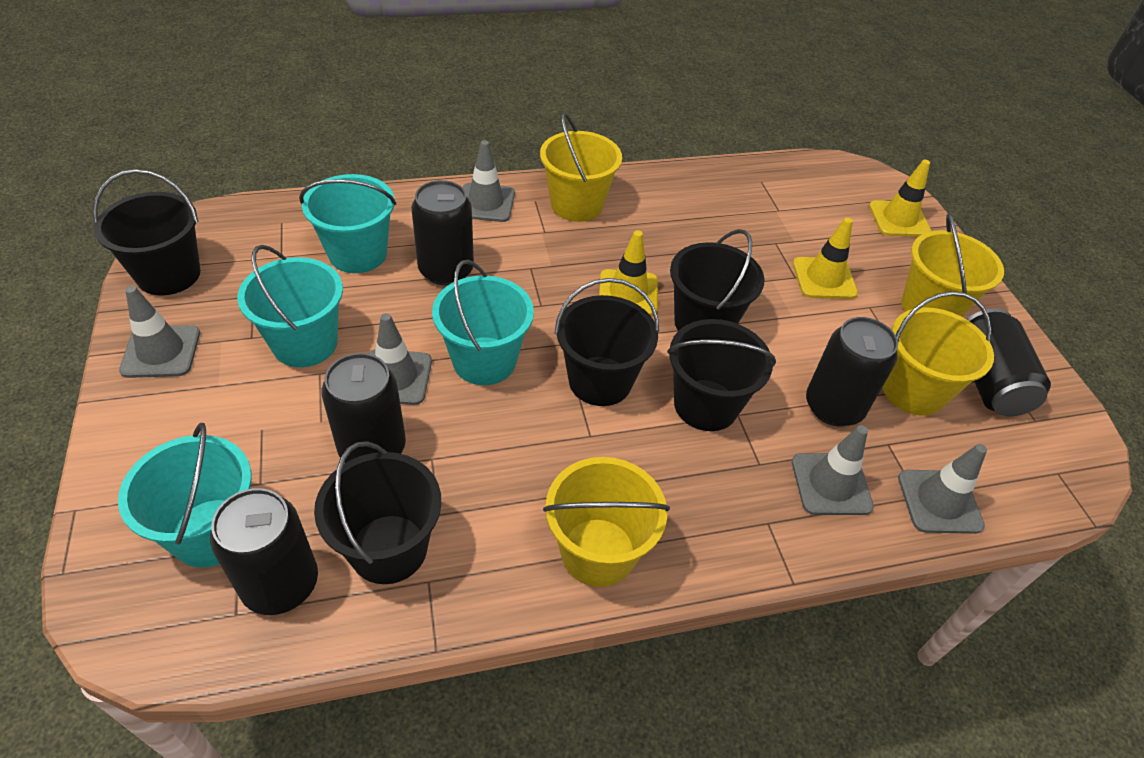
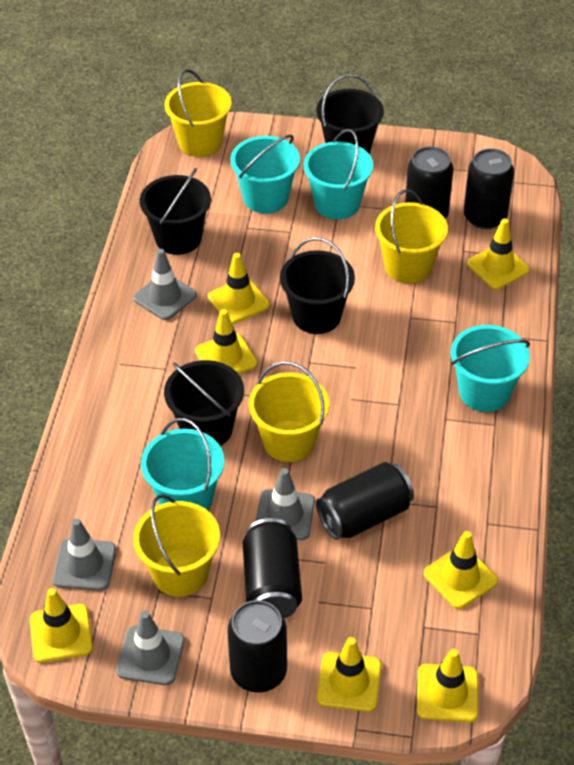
black bucket: 5 -> 4
grey traffic cone: 5 -> 4
yellow traffic cone: 3 -> 7

